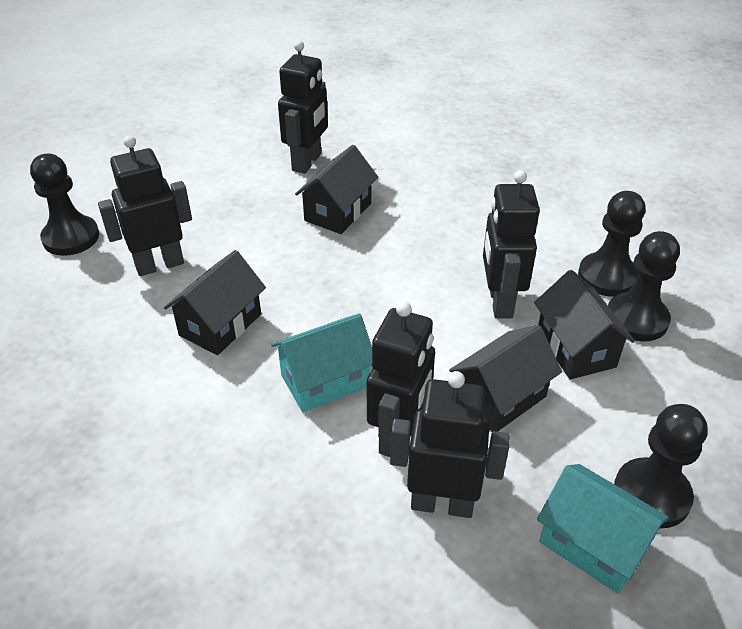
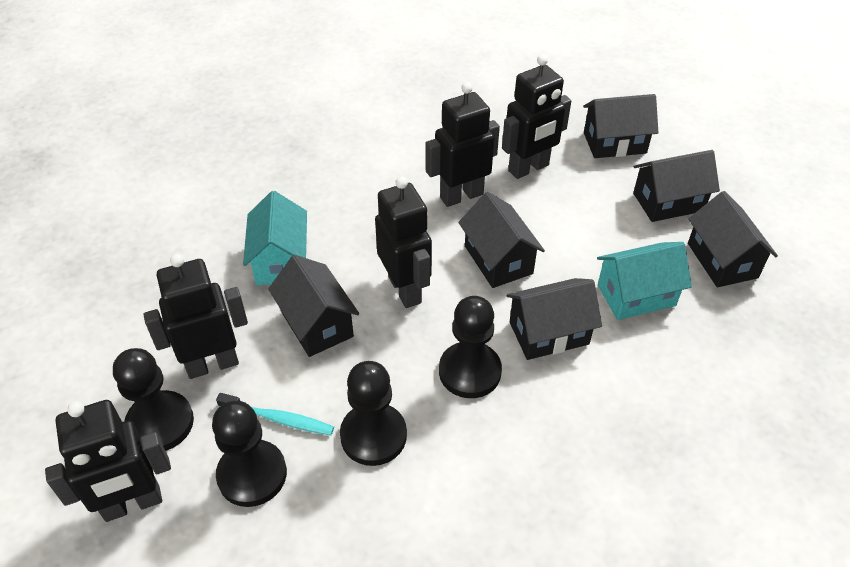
black house: 4 -> 6
turquoise toothbrush: 0 -> 1

